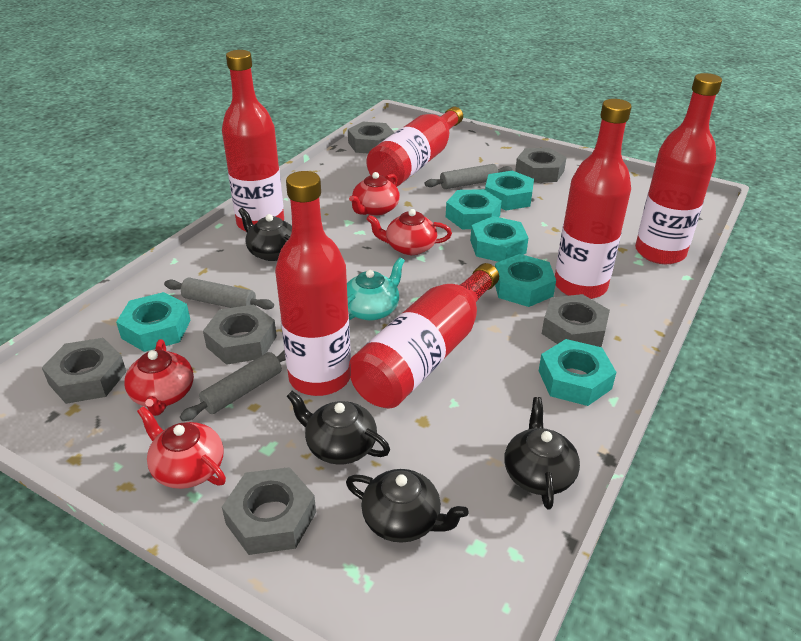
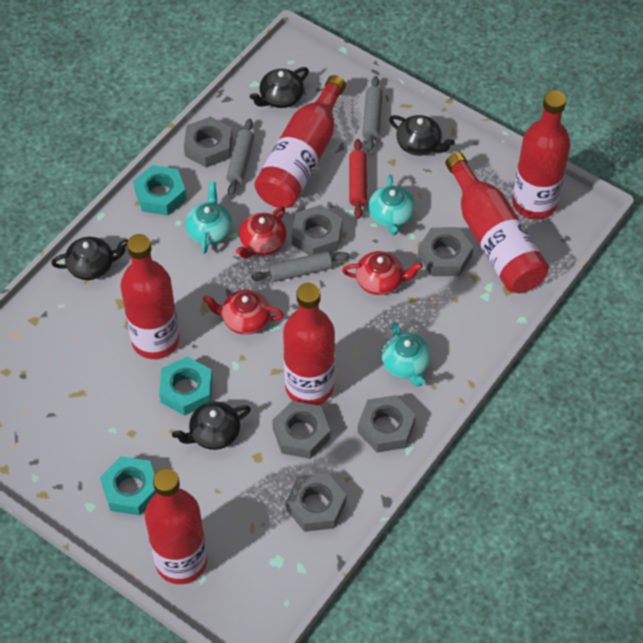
red rolling pin: 0 -> 1
red teapot: 4 -> 3
turquoise nut: 6 -> 3
turquoise teapot: 1 -> 3

